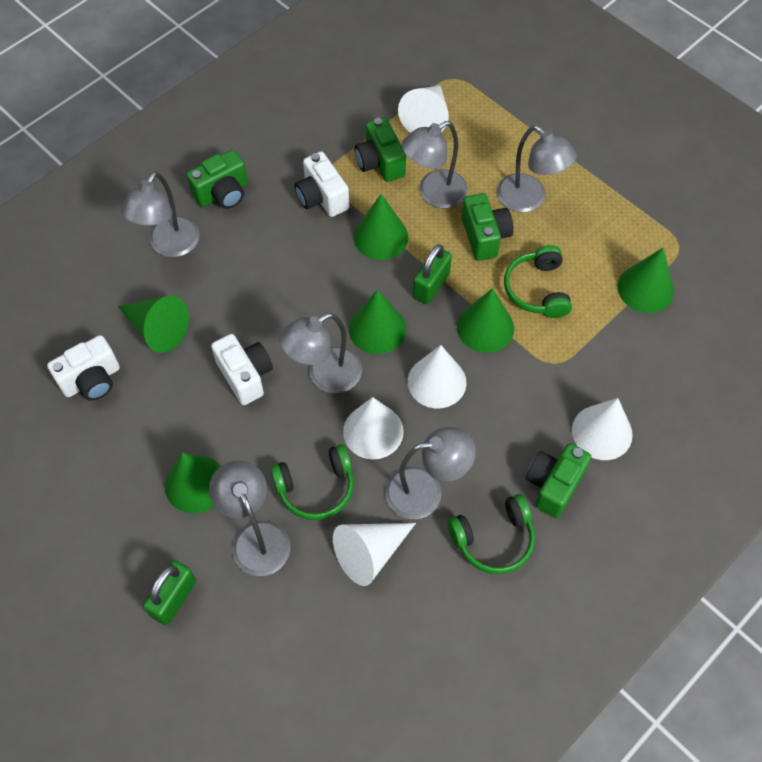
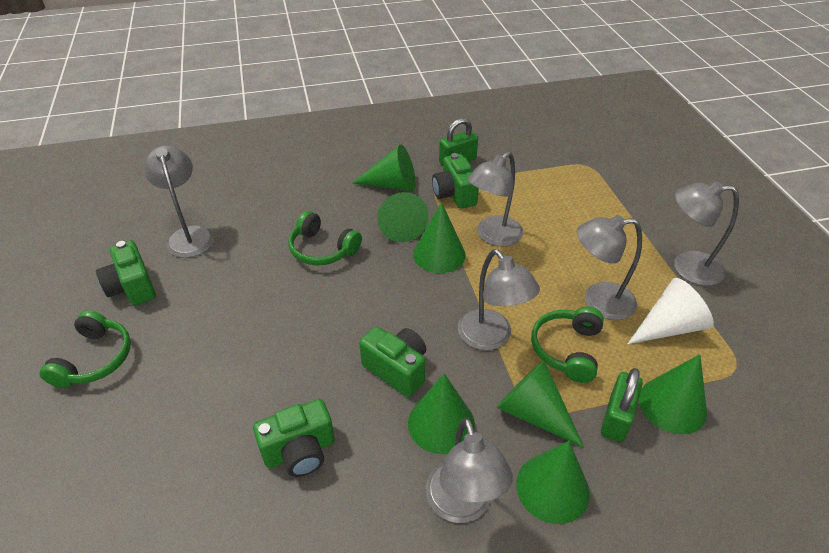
green cone: 6 -> 7
white camera: 3 -> 0
white cone: 5 -> 1

